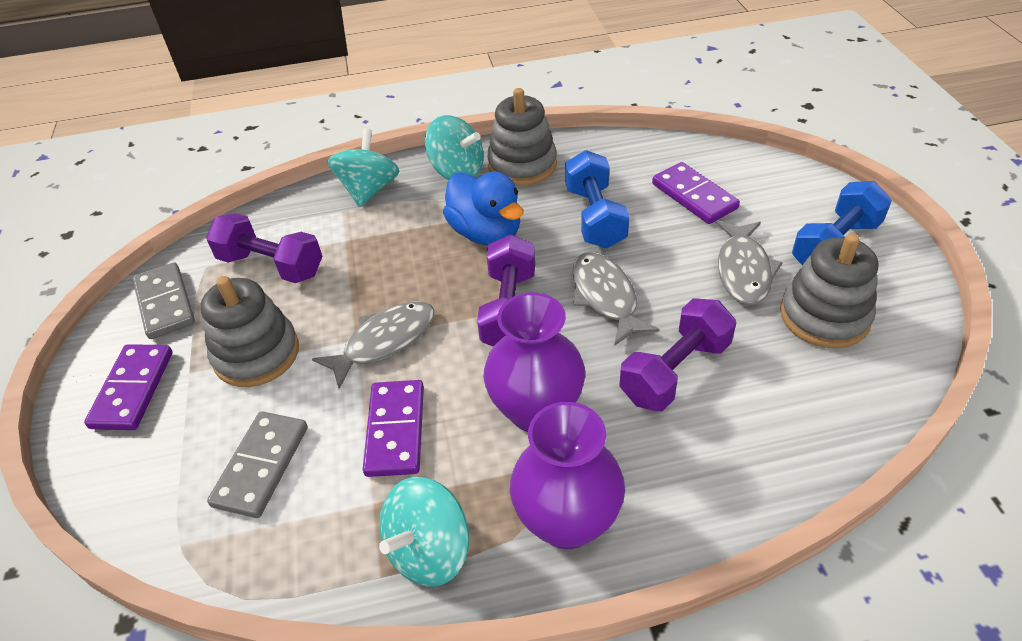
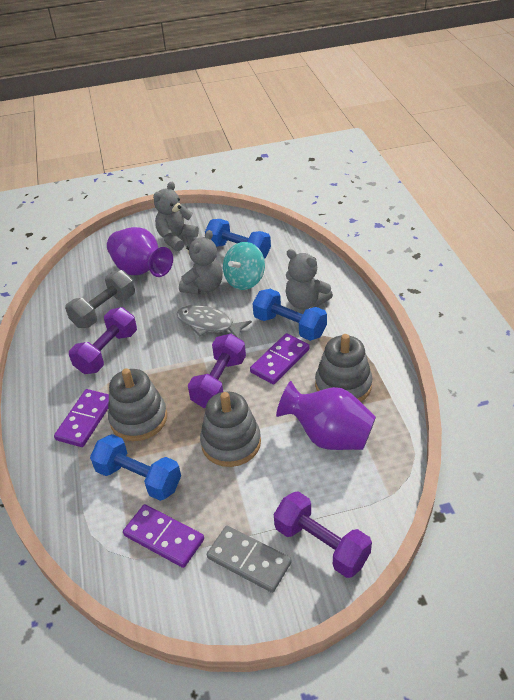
blue duck: 1 -> 0
blue dumbbell: 2 -> 3
grey domino: 2 -> 1
grey dumbbell: 0 -> 1
grey fish: 3 -> 1
grey teddy bear: 0 -> 3
turquoise spinning top: 3 -> 1

